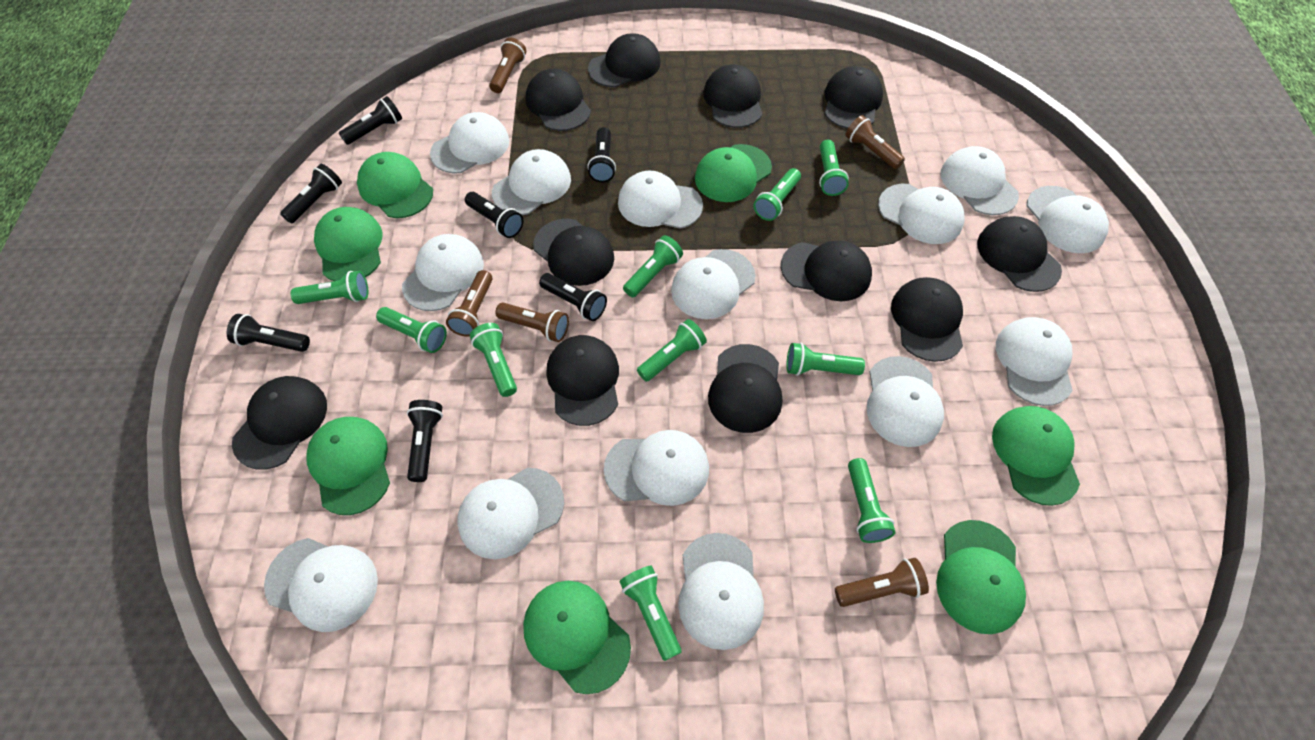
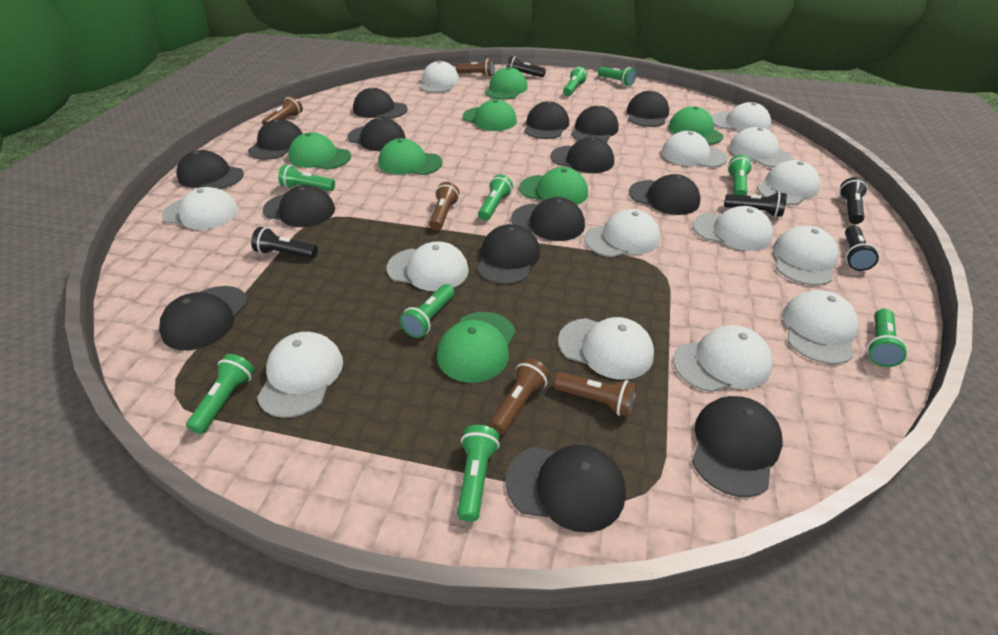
black cap: 11 -> 15
black flashlight: 7 -> 5
green flashlight: 10 -> 9

